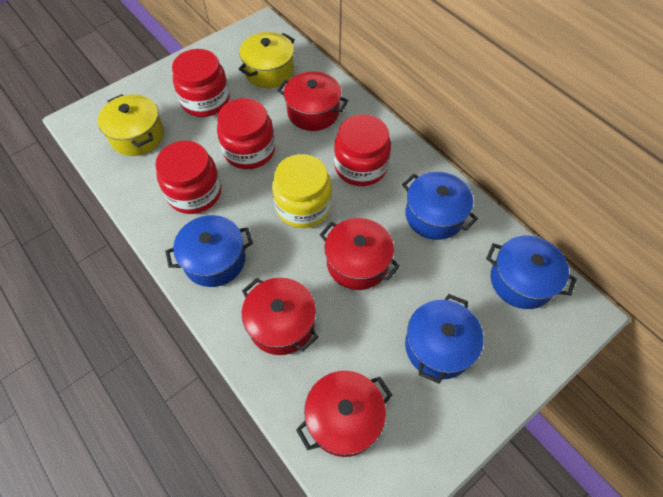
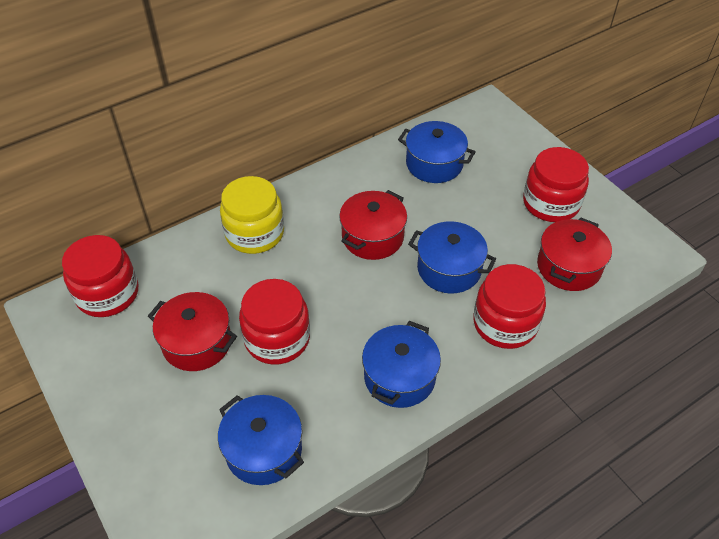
red pot: 4 -> 3
yellow pot: 2 -> 0

